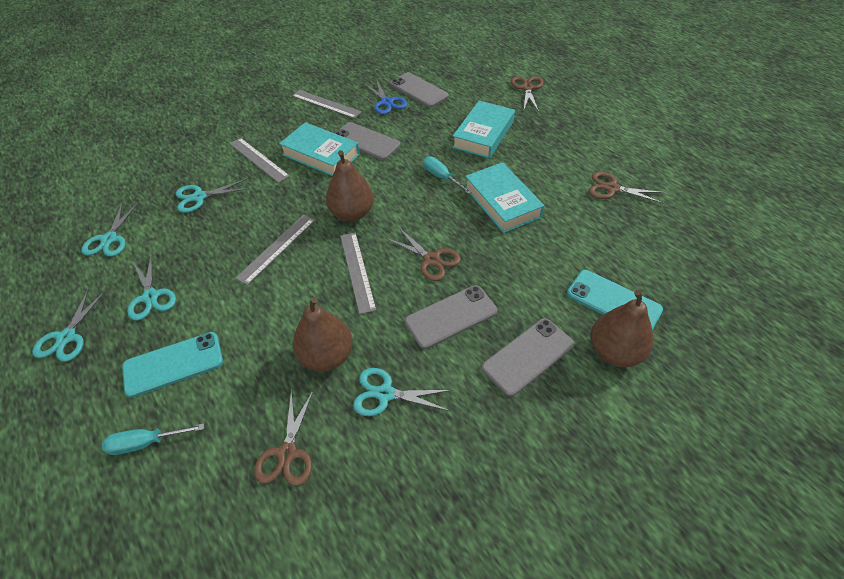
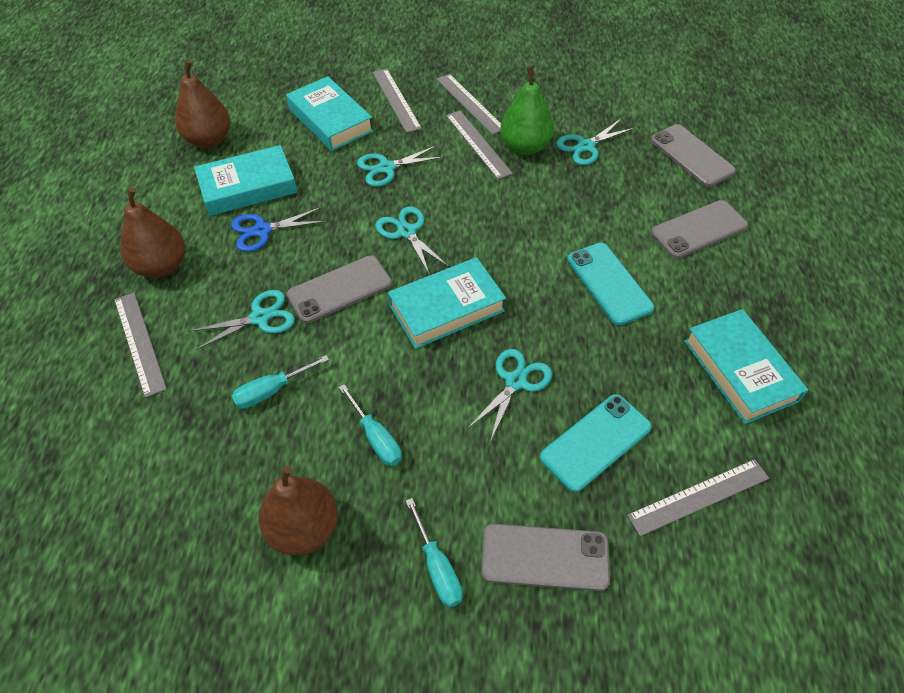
brown scissors: 4 -> 0
green pear: 0 -> 1
grey ruler: 4 -> 5
turquoise book: 3 -> 4
turquoise screwdriver: 2 -> 3

